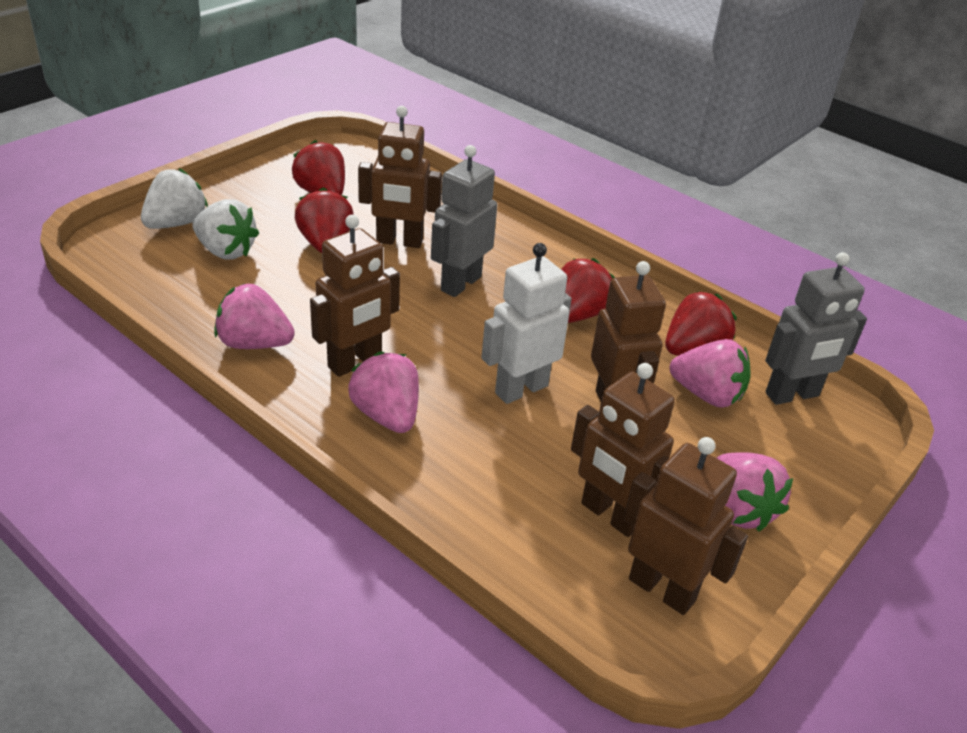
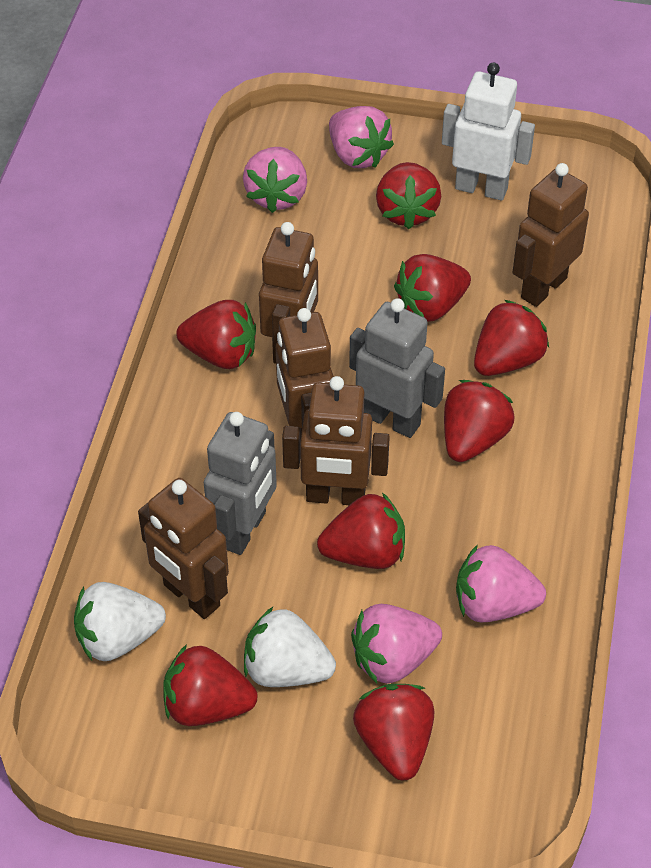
red strawberry: 4 -> 8

